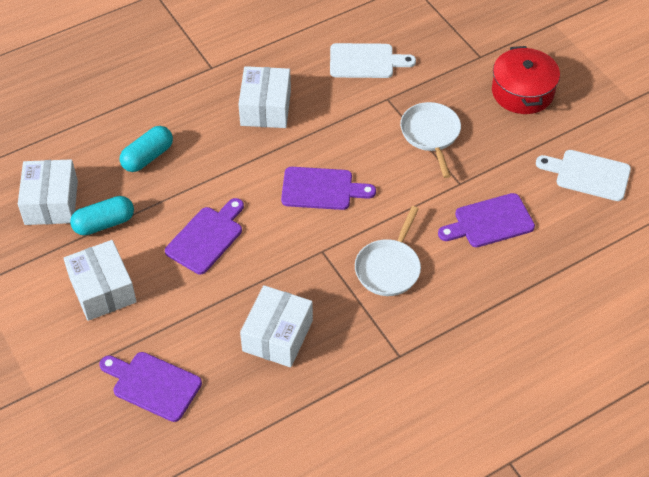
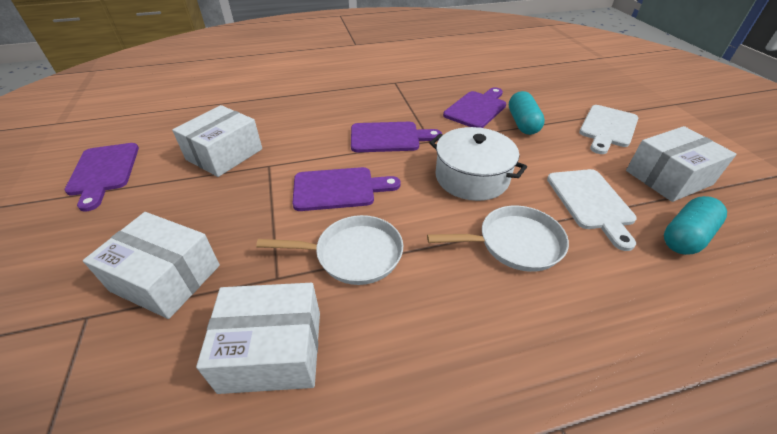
red pot: 1 -> 0
white pot: 0 -> 1

